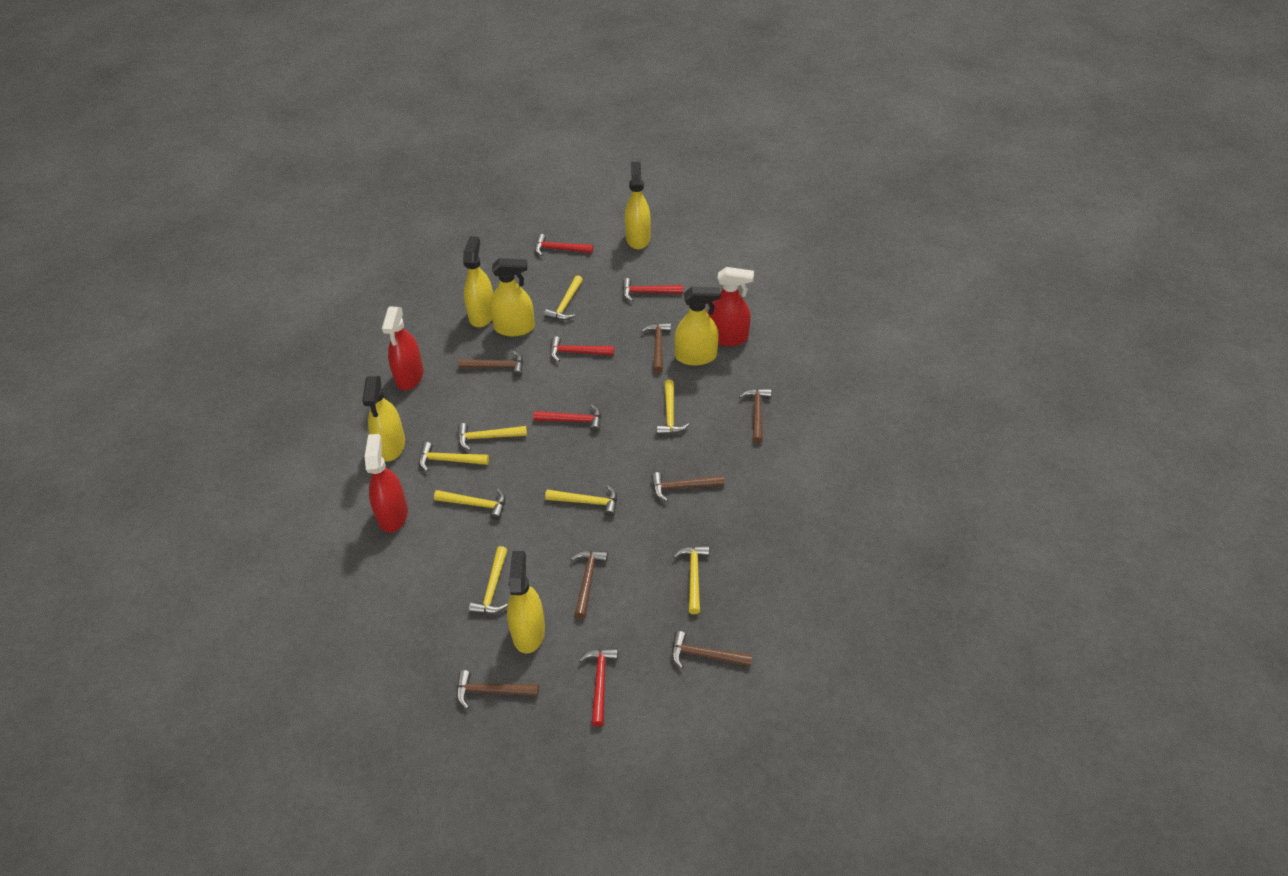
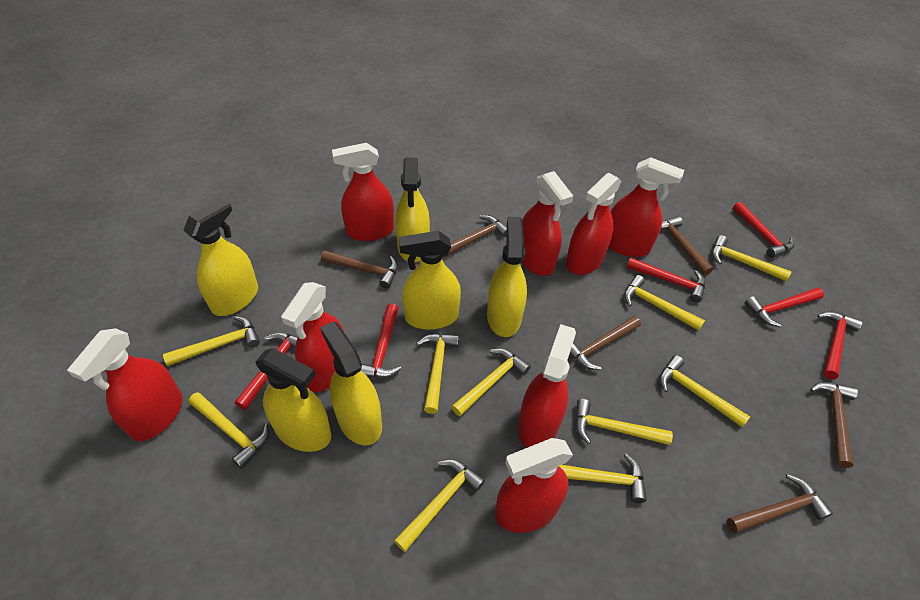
brown hammer: 7 -> 6
red hammer: 5 -> 6
red spray bottle: 3 -> 8
yellow hammer: 8 -> 10

